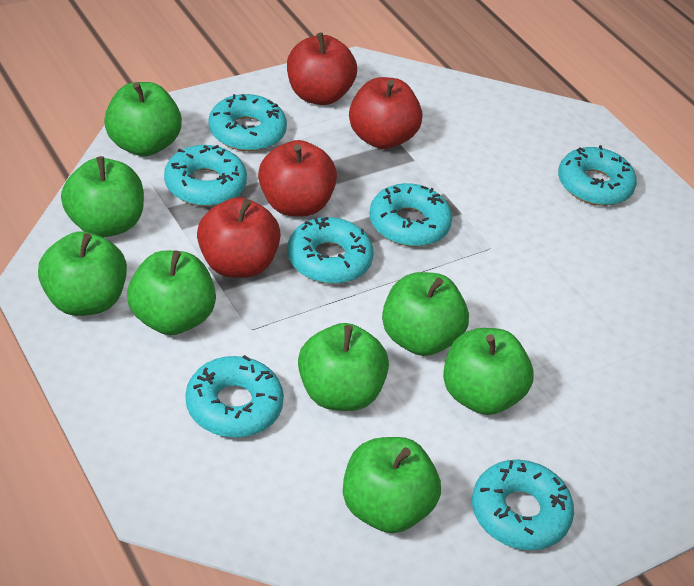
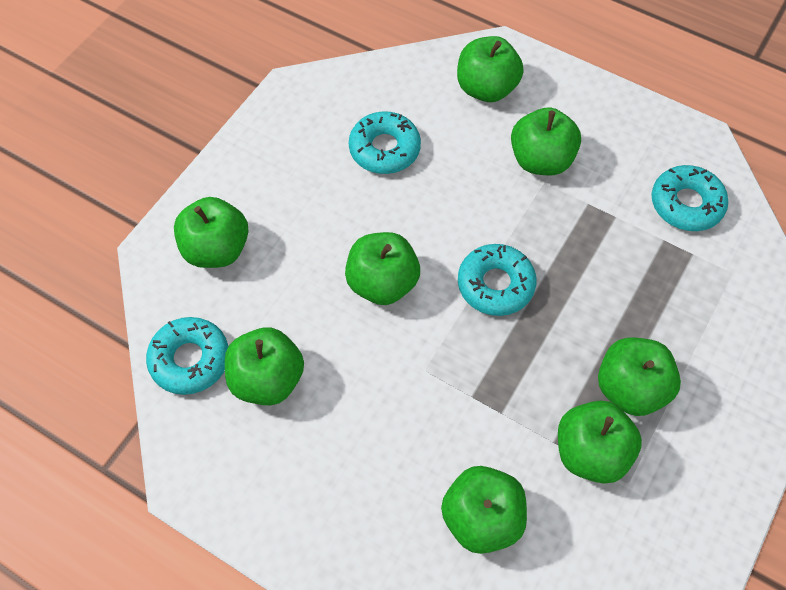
red apple: 4 -> 0
turquoise donut: 7 -> 4

